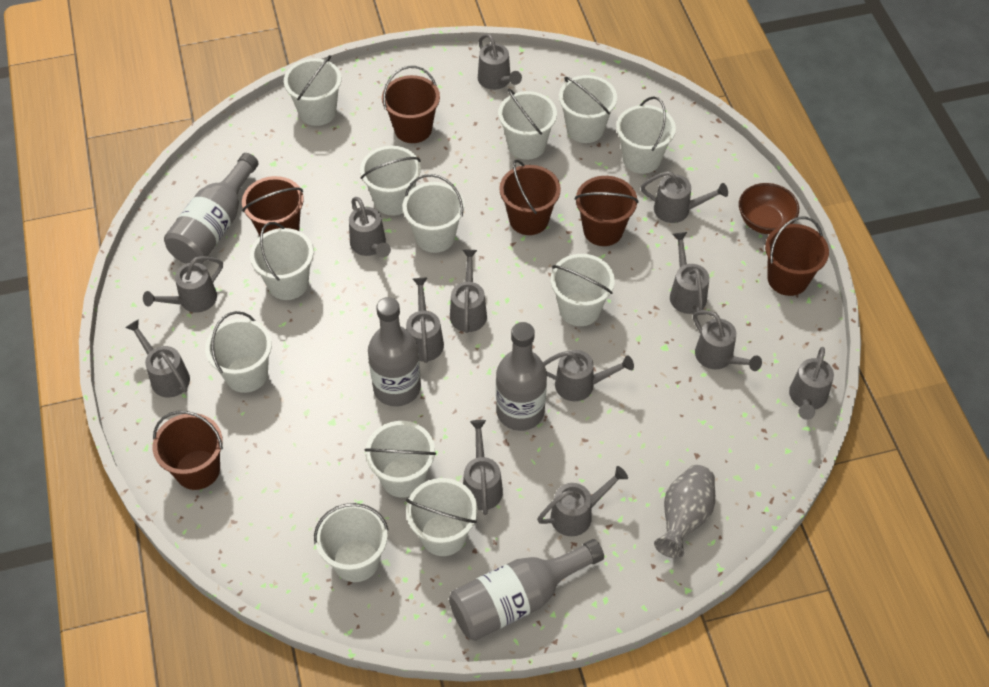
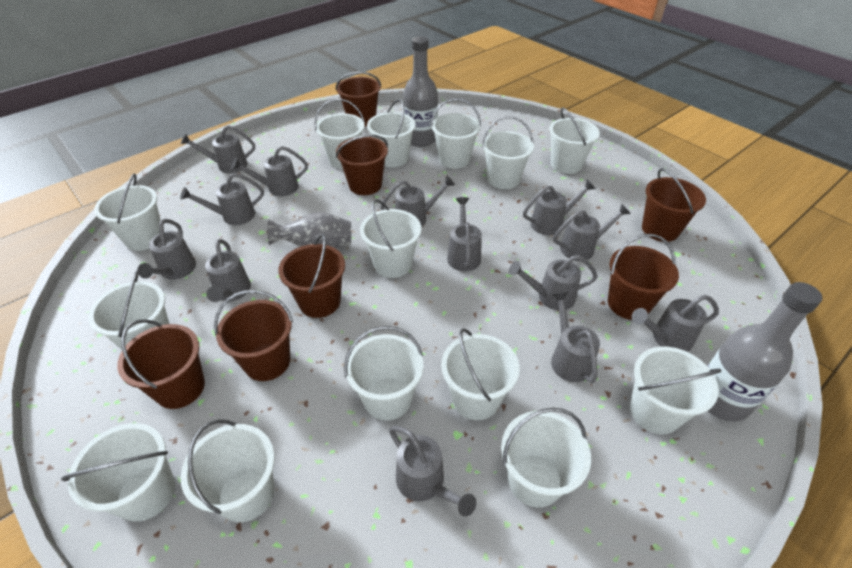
brown bowl: 1 -> 0
brown bucket: 6 -> 7
grey bottle: 4 -> 2
white bucket: 12 -> 14

